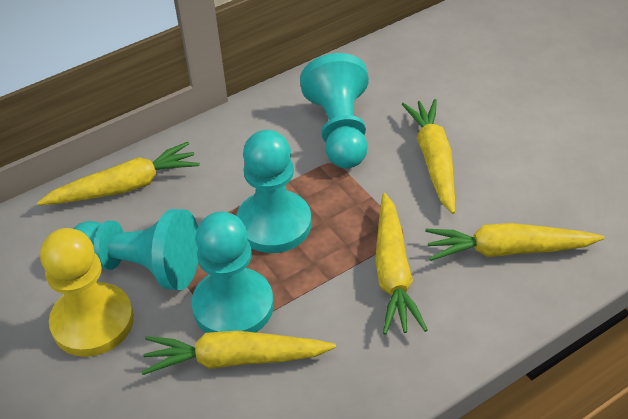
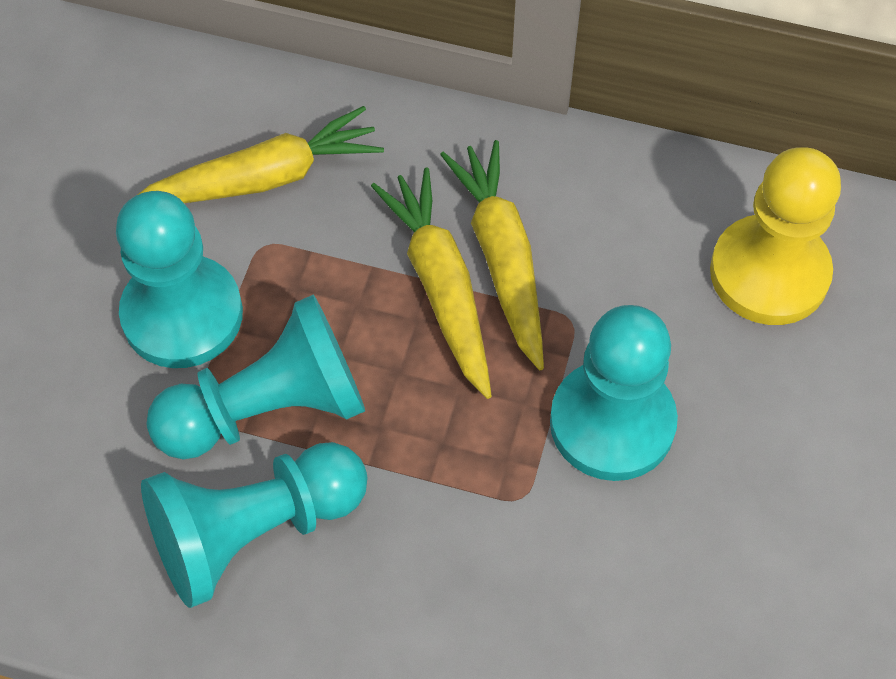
yellow carrot: 5 -> 3

